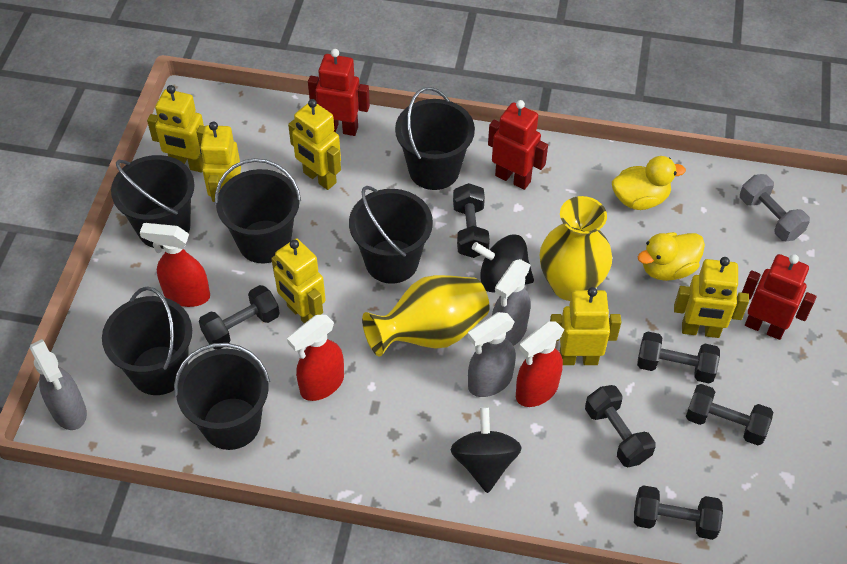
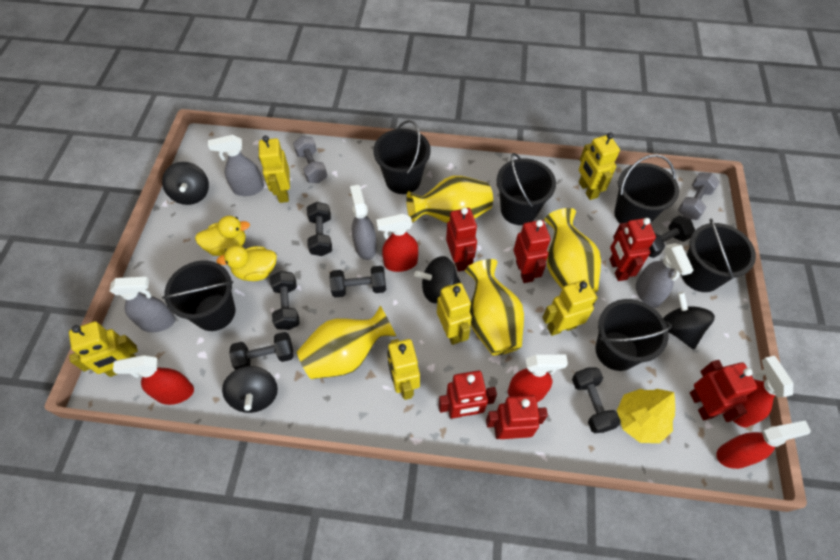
black spinning top: 2 -> 4
grey dumbbell: 1 -> 2
grey spray bottle: 3 -> 4
red robot: 3 -> 6
red spray bottle: 3 -> 5
yellow tree: 0 -> 1
yellow vase: 2 -> 4

